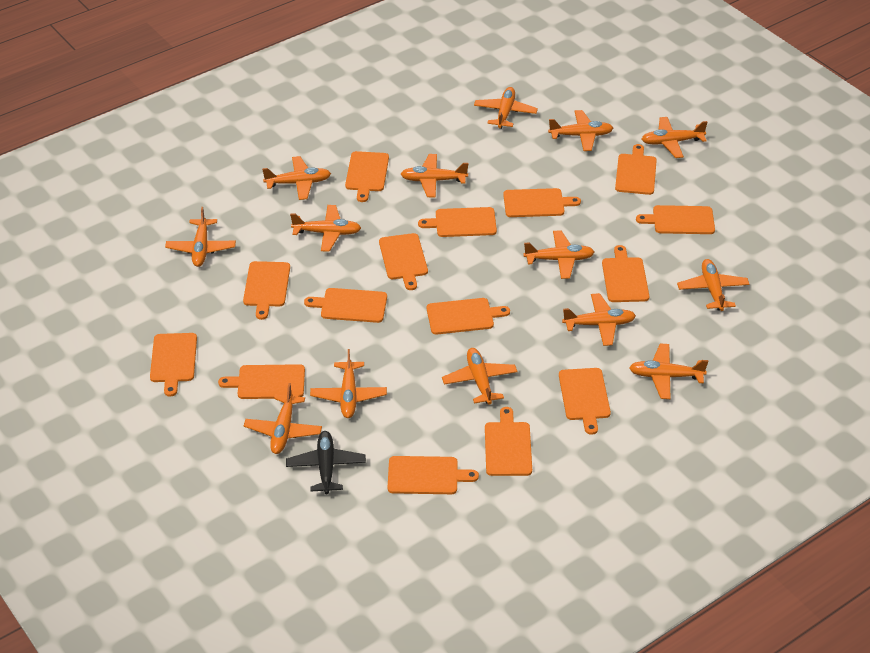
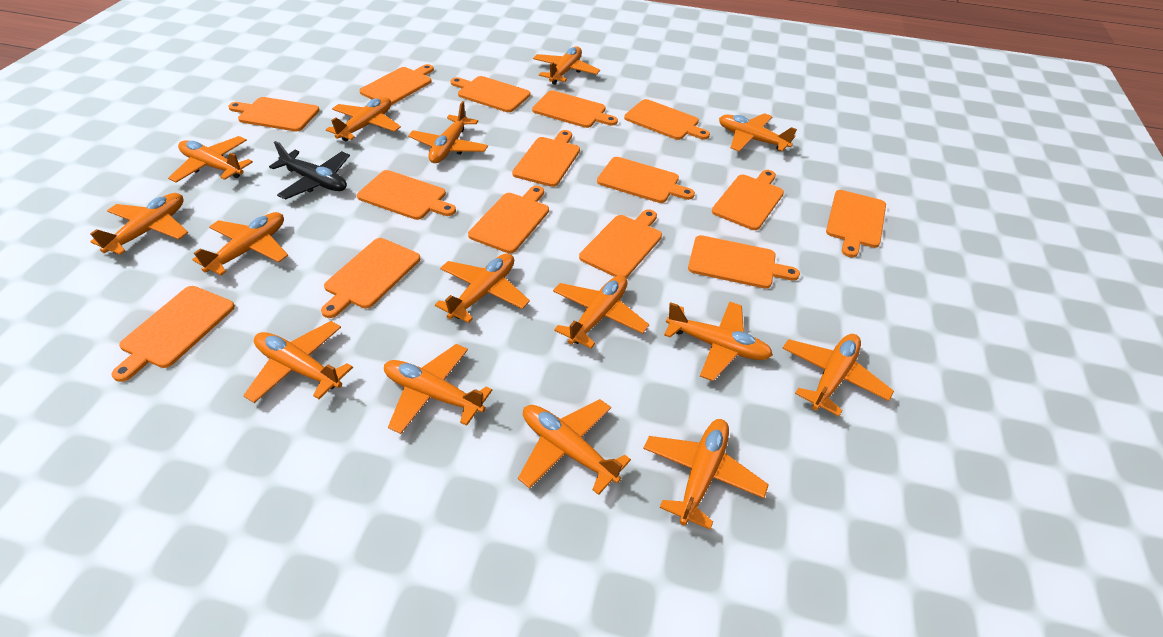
orange plane: 14 -> 15

